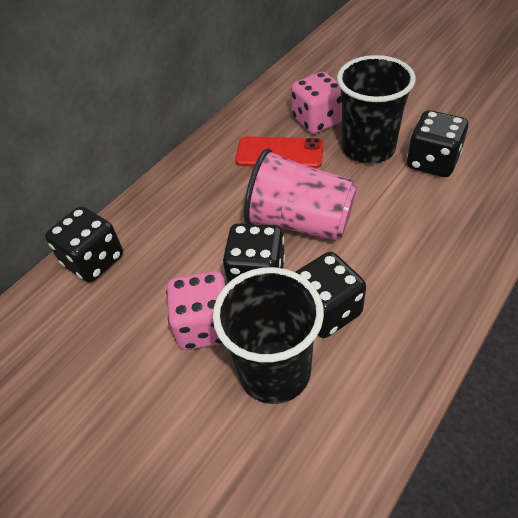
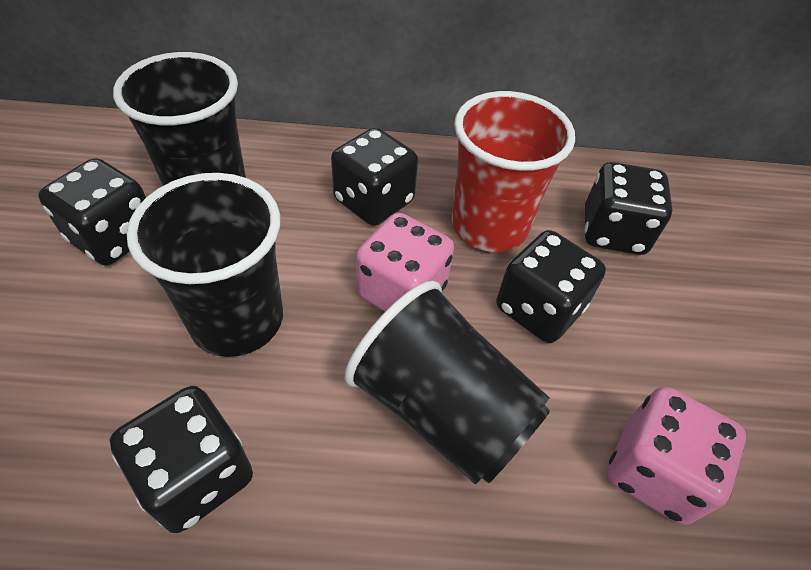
black cup: 2 -> 3
black dice: 4 -> 5
pink cup: 1 -> 0
red cup: 0 -> 1
red phone: 1 -> 0

